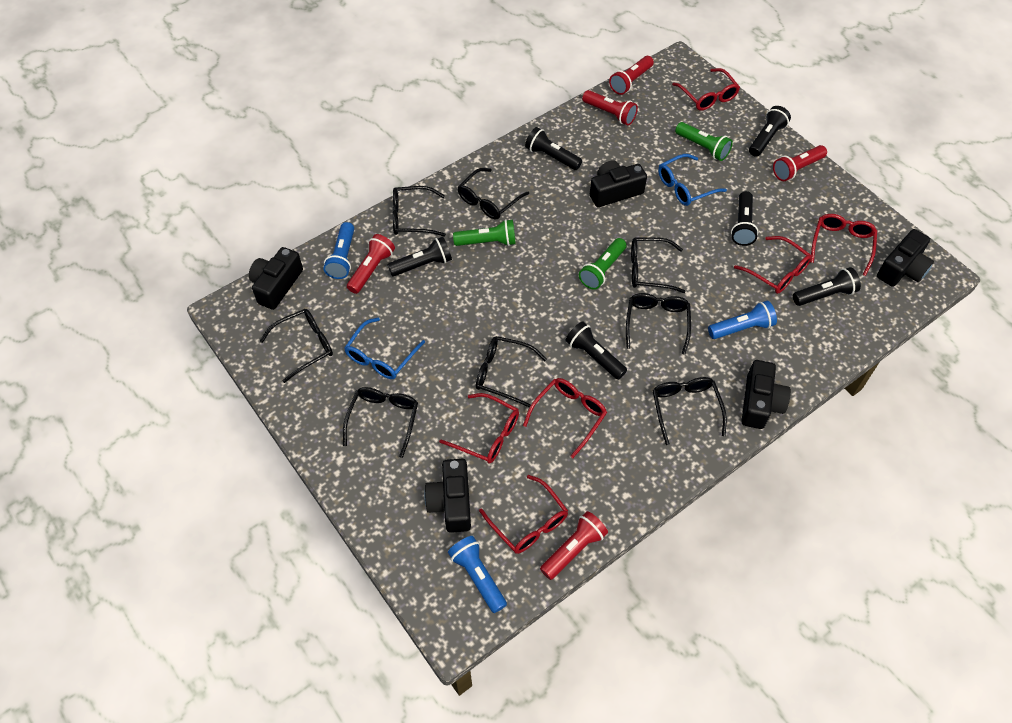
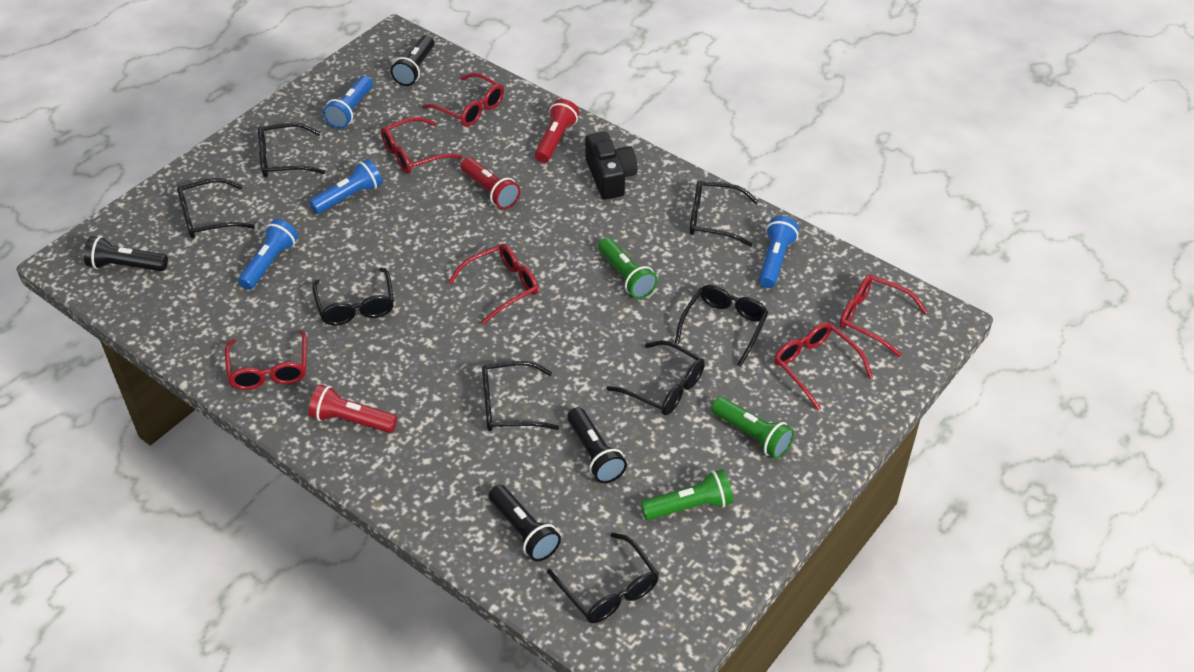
black camera: 5 -> 1
black flashlight: 6 -> 4
blue flashlight: 3 -> 4
blue glasses: 2 -> 0
red flashlight: 5 -> 3

